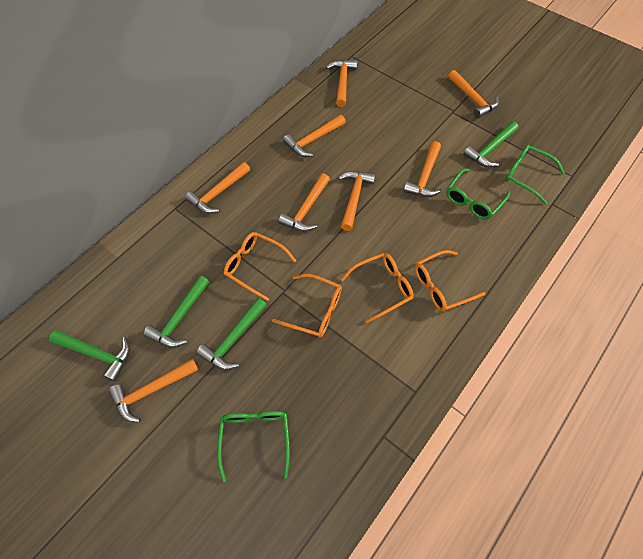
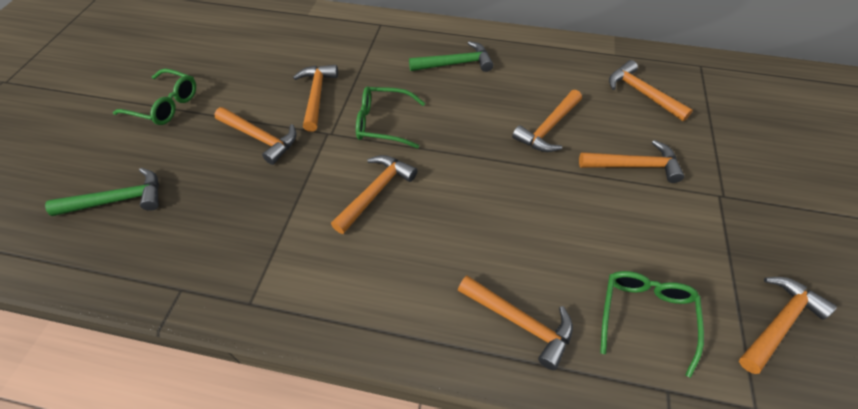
green hammer: 4 -> 2
orange glasses: 4 -> 0

